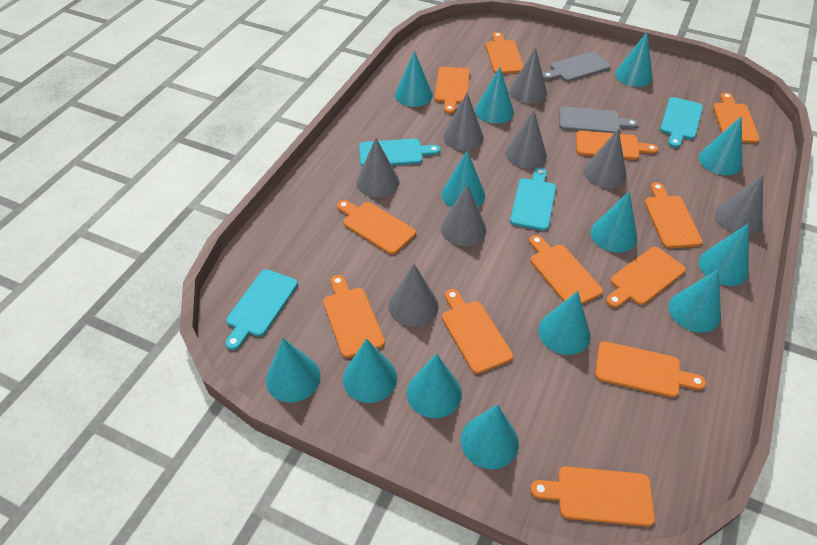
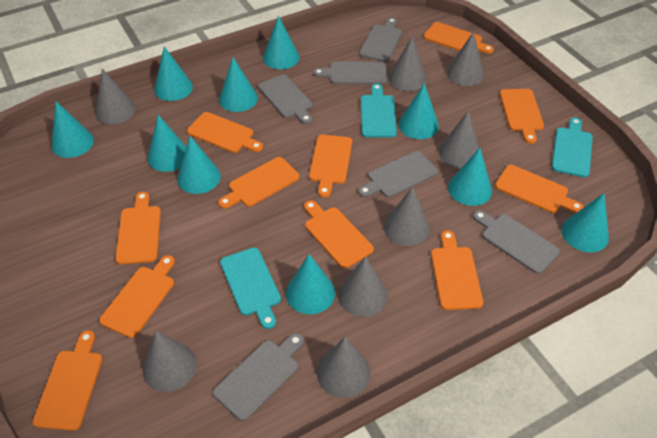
grey cutting board: 2 -> 6
orange cutting board: 12 -> 11
turquoise cone: 13 -> 10
turquoise cutting board: 4 -> 3

